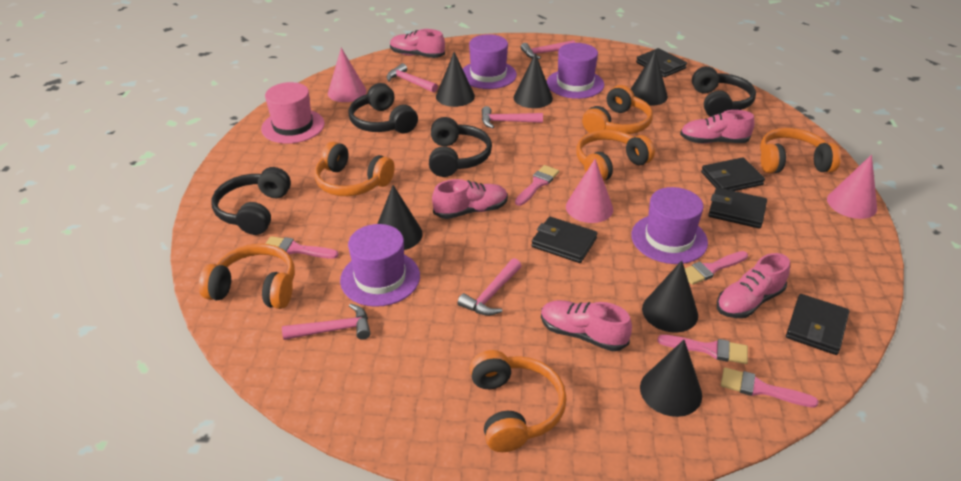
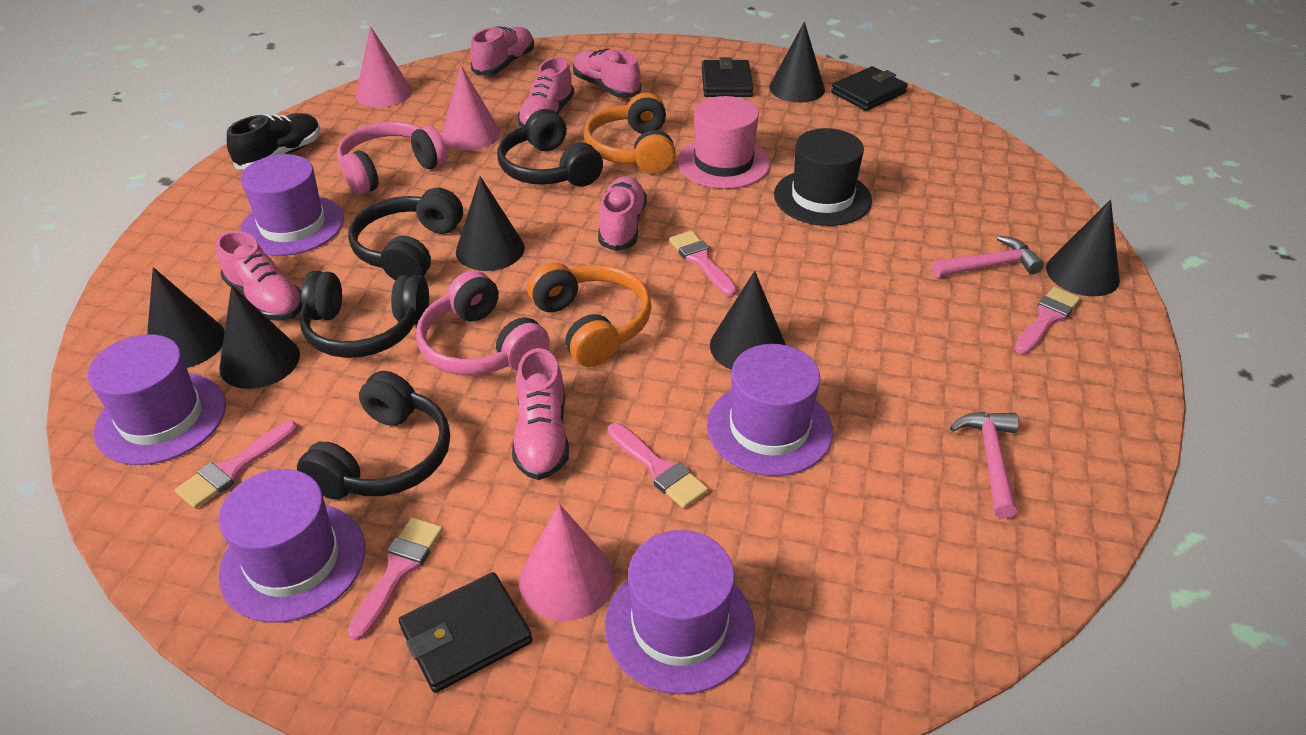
black hat: 0 -> 1
black shoe: 0 -> 1
black wallet: 5 -> 3
orange headphones: 6 -> 2
pink hammer: 5 -> 2
pink headphones: 0 -> 2
pink shoe: 5 -> 6
purple hat: 4 -> 5

